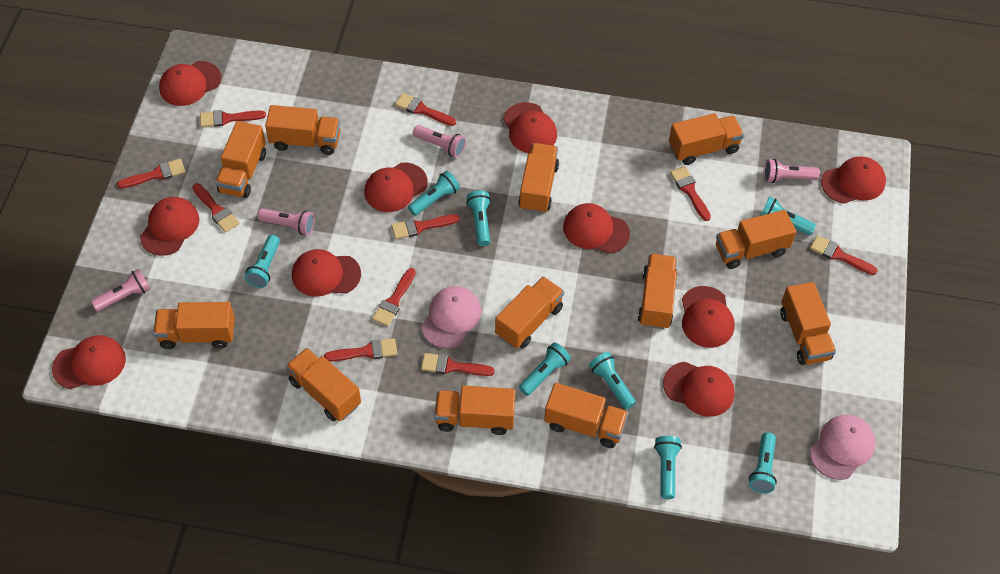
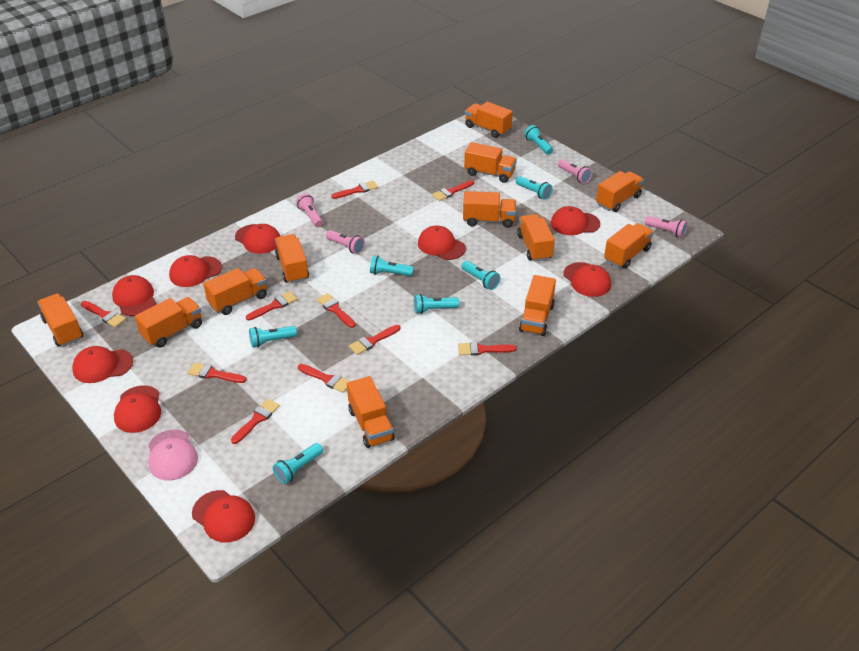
pink cap: 2 -> 1
red cap: 10 -> 9
turquoise flashlight: 8 -> 7

